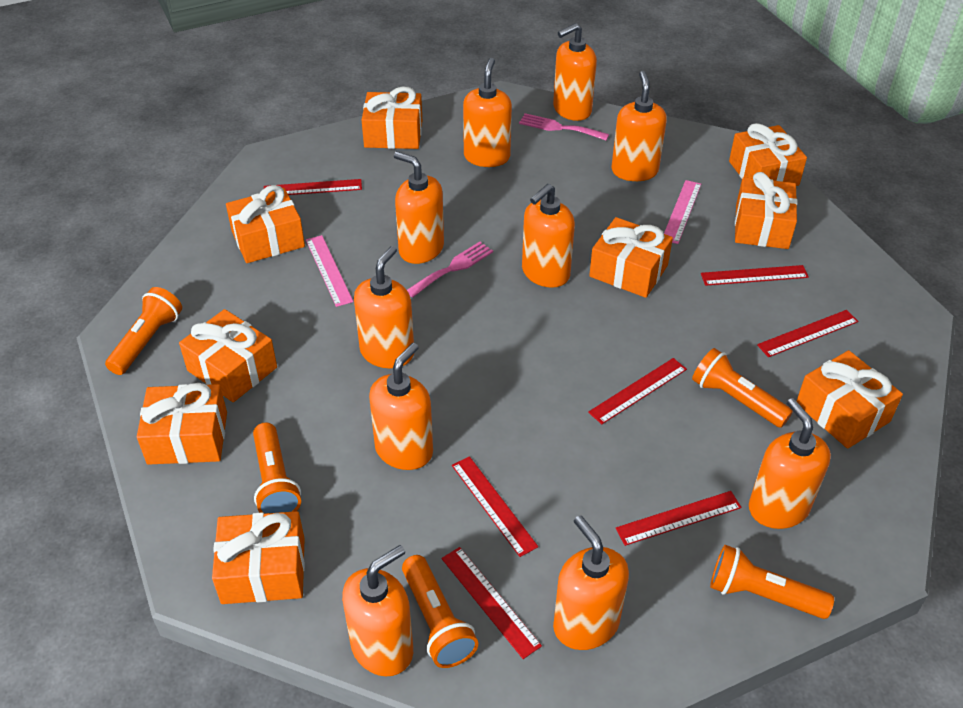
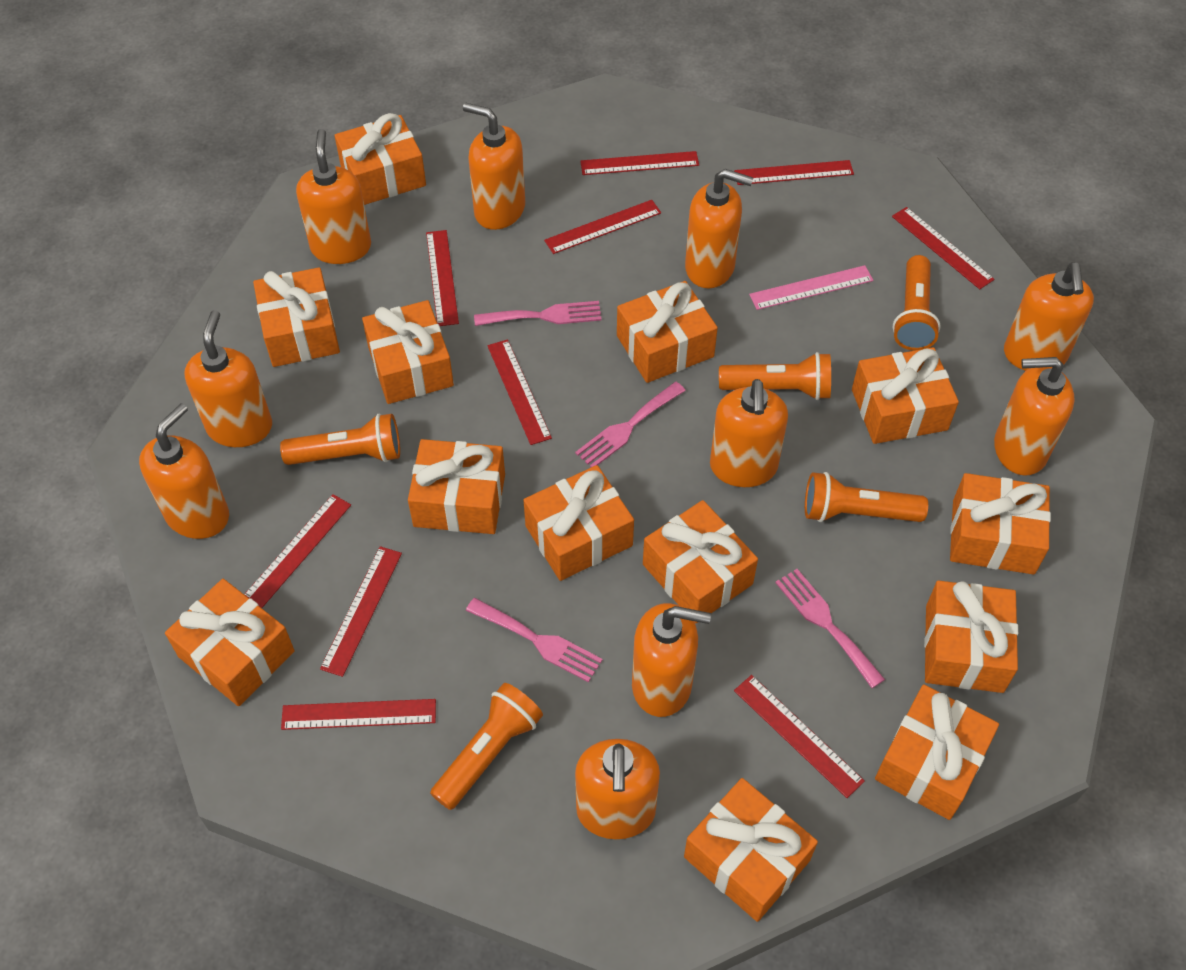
orange gift: 9 -> 13
pink fork: 2 -> 4
pink ruler: 2 -> 1
red ruler: 7 -> 10

